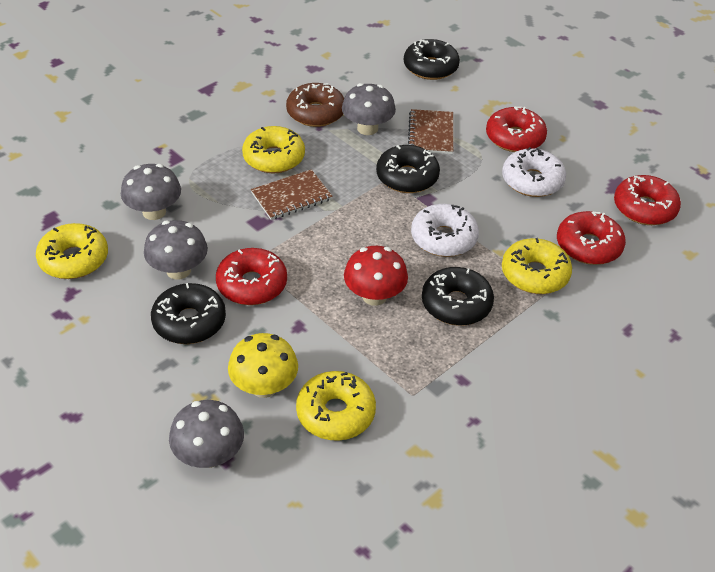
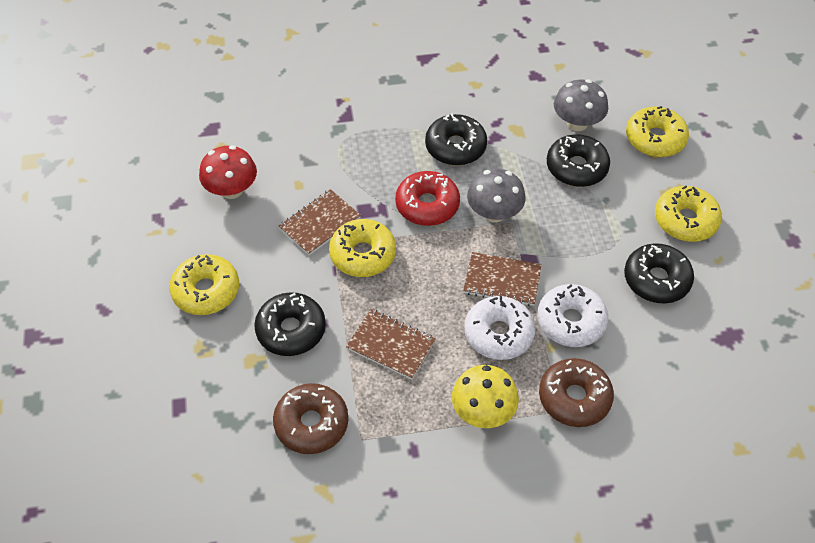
brown donut: 1 -> 2
brown notebook: 2 -> 3
grey mushroom: 4 -> 2
red donut: 4 -> 1

